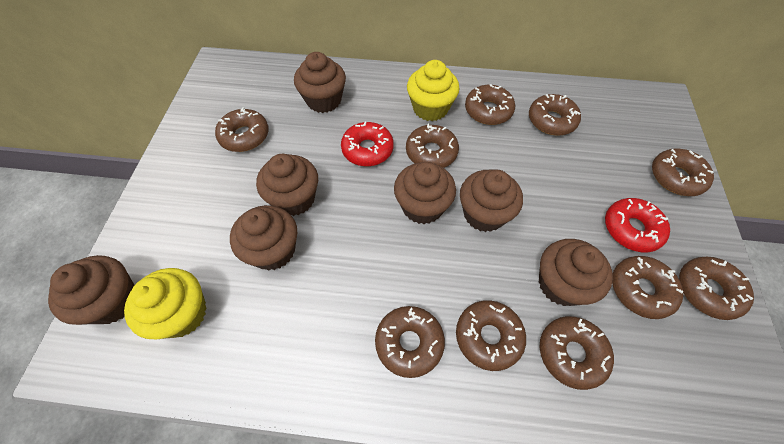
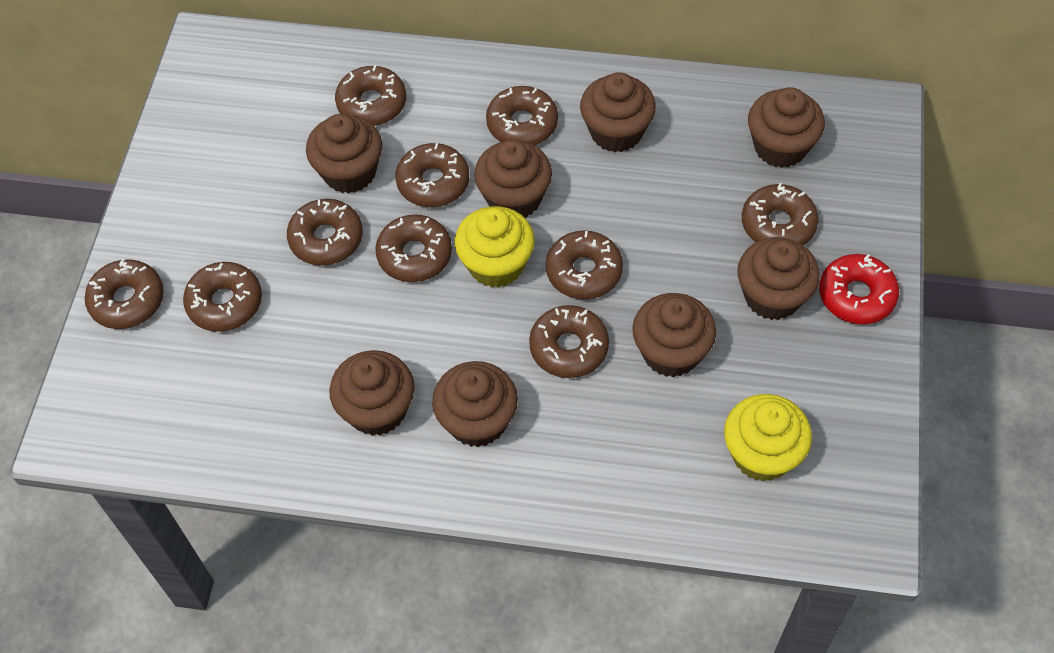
brown cupcake: 7 -> 8
red donut: 2 -> 1

